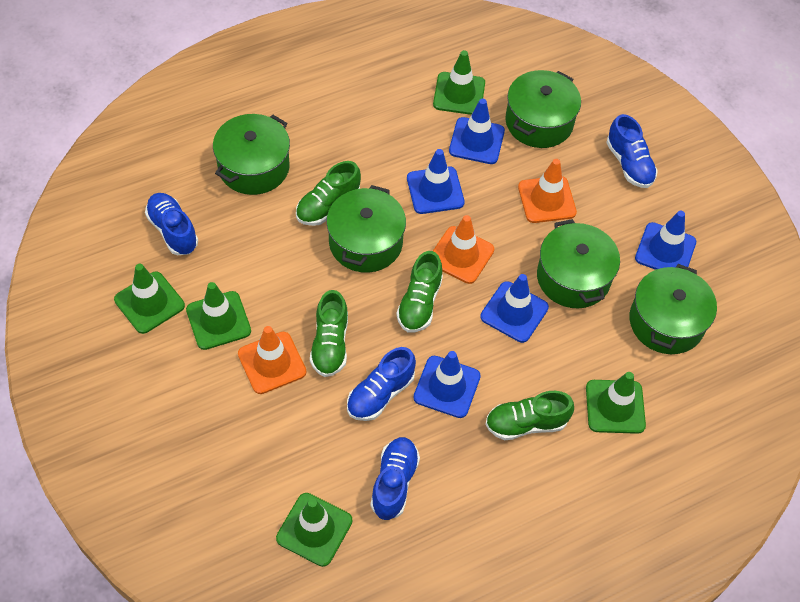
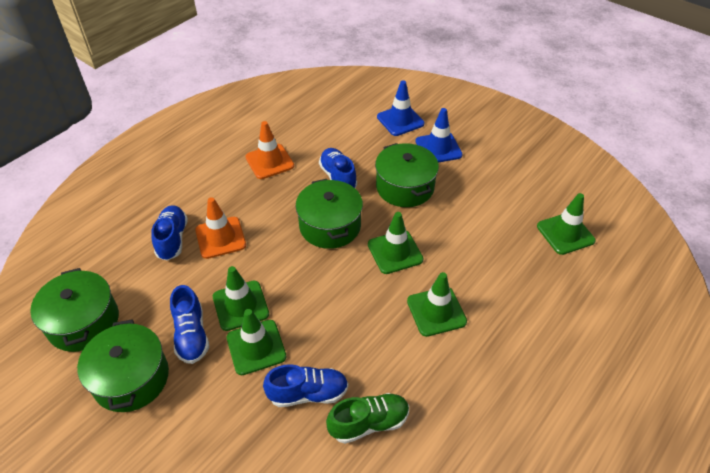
blue traffic cone: 5 -> 2
green pot: 5 -> 4
green shoe: 4 -> 1
orange traffic cone: 3 -> 2

